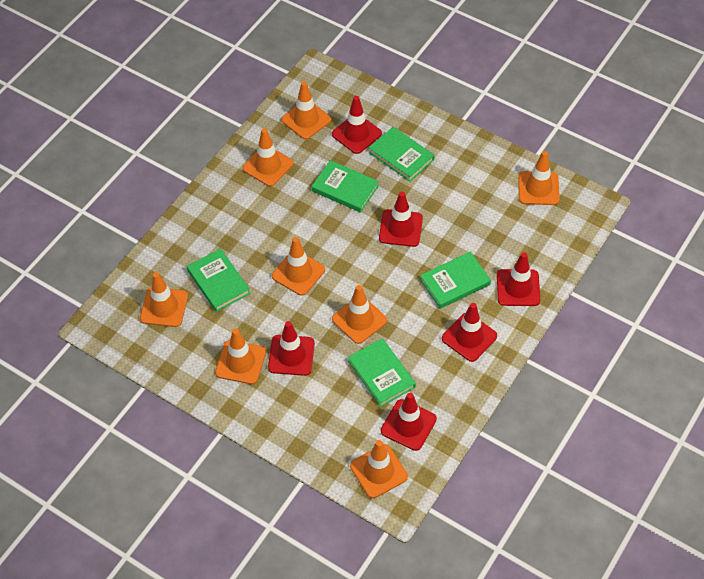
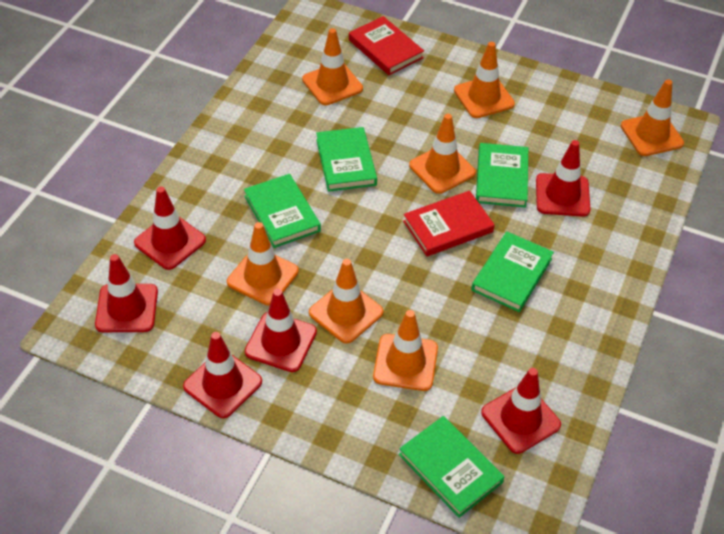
orange traffic cone: 8 -> 7
red book: 0 -> 2

